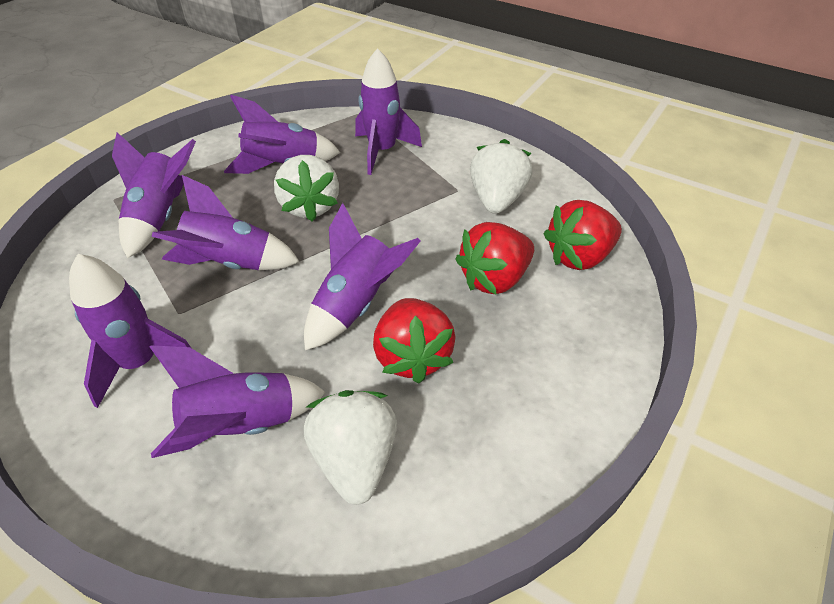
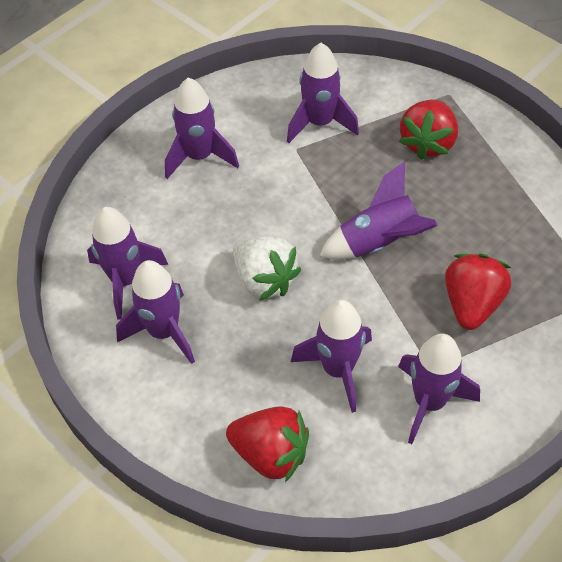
white strawberry: 3 -> 1

